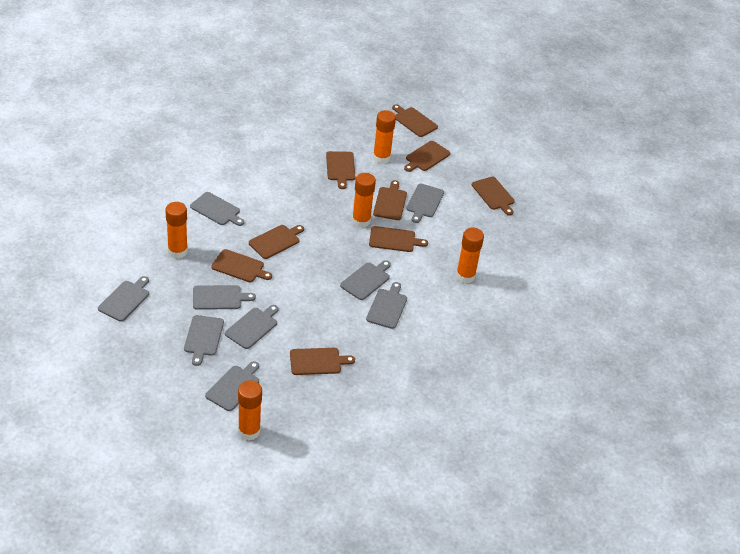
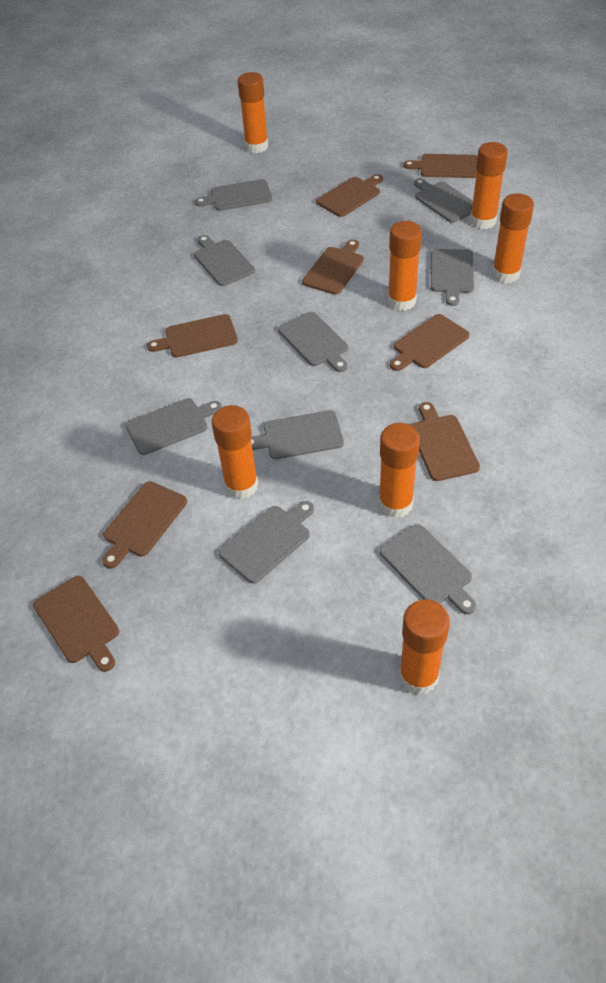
brown cutting board: 9 -> 8
orange glue stick: 5 -> 7

